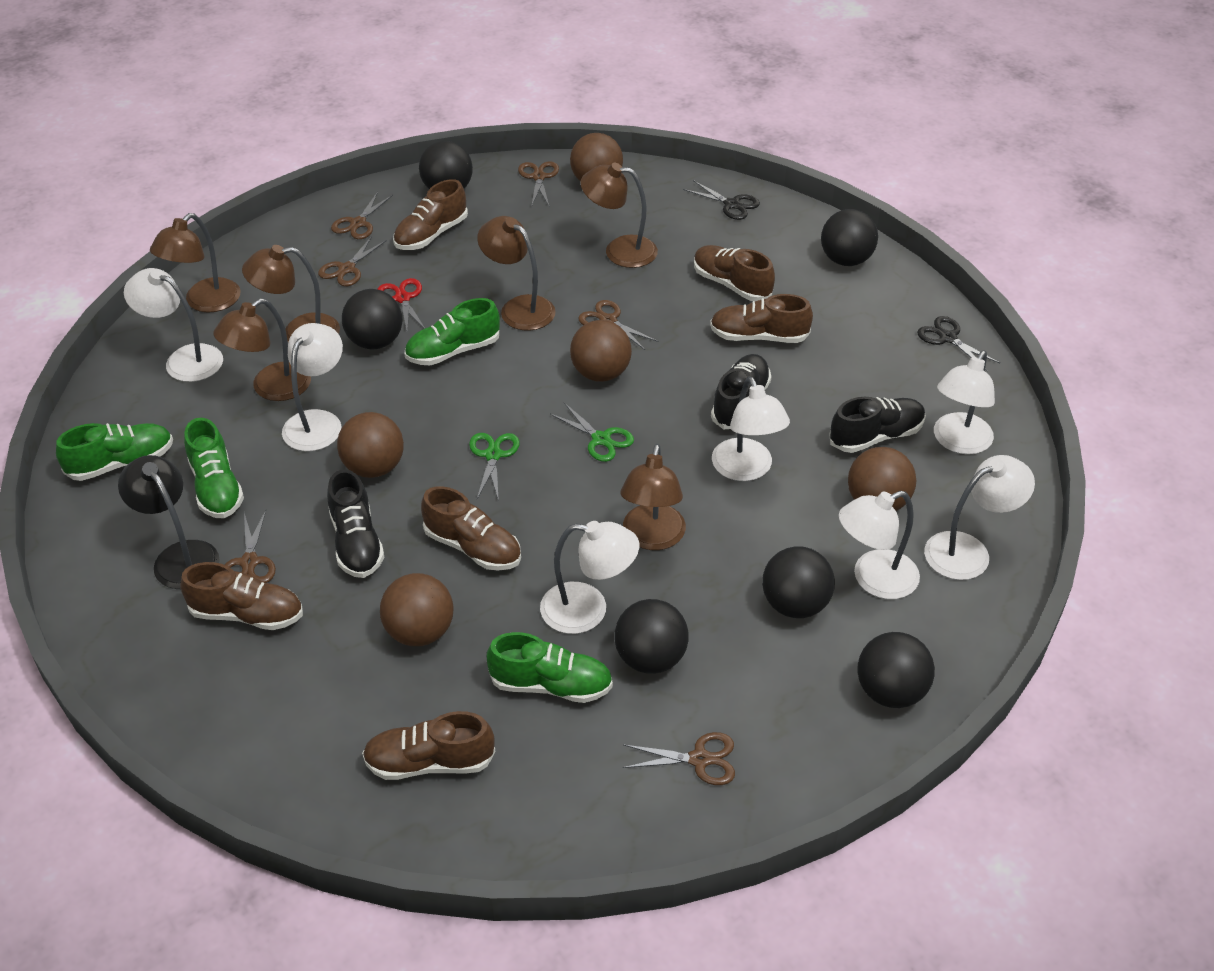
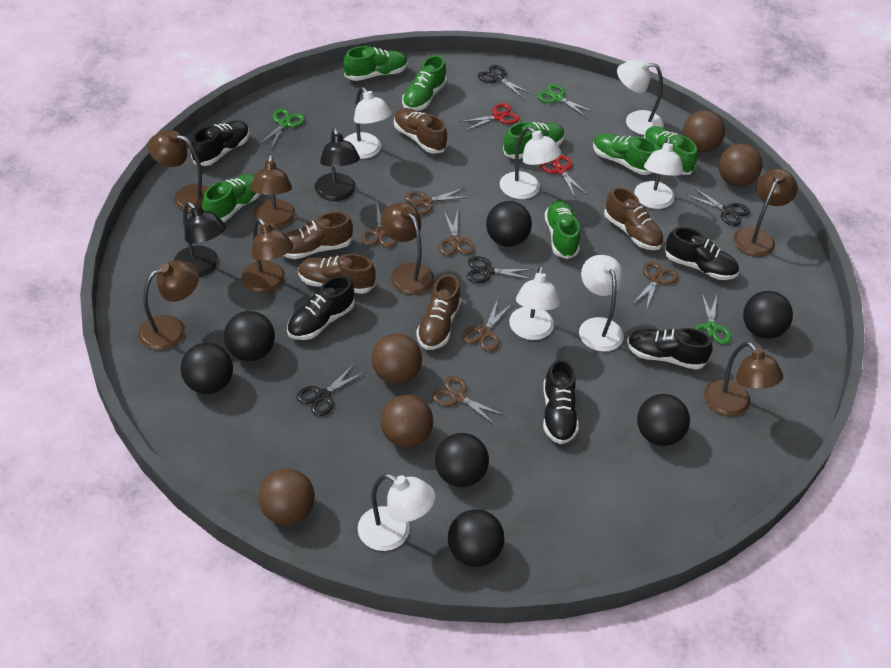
black ball: 6 -> 7
black lamp: 1 -> 2
black scissors: 2 -> 4
black shoe: 3 -> 5
brown lamp: 6 -> 7
brown shoe: 6 -> 5
green scissors: 2 -> 3
green shoe: 4 -> 7
red scissors: 1 -> 2

